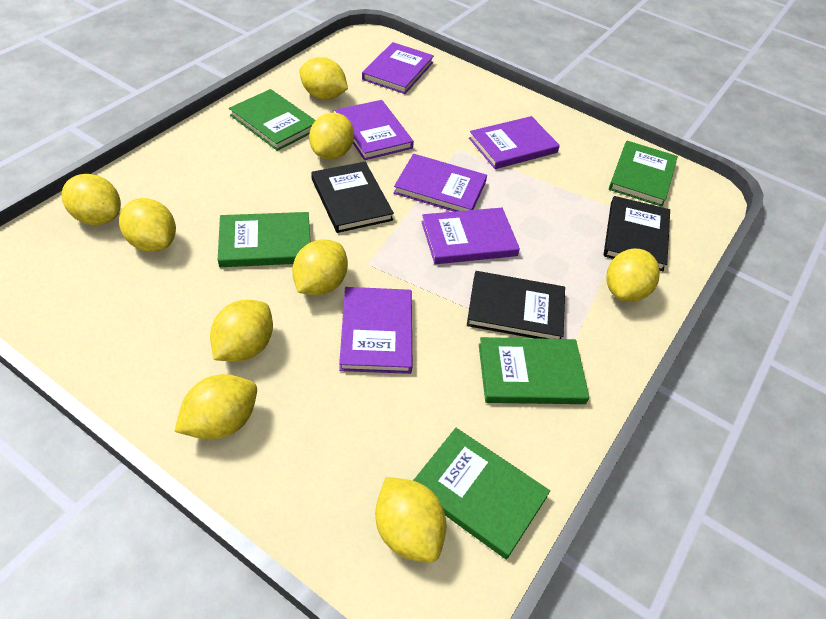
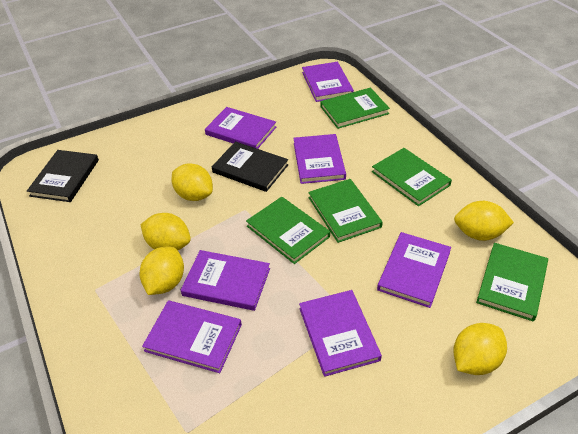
black book: 3 -> 2
purple book: 6 -> 7
yellow lemon: 9 -> 5

